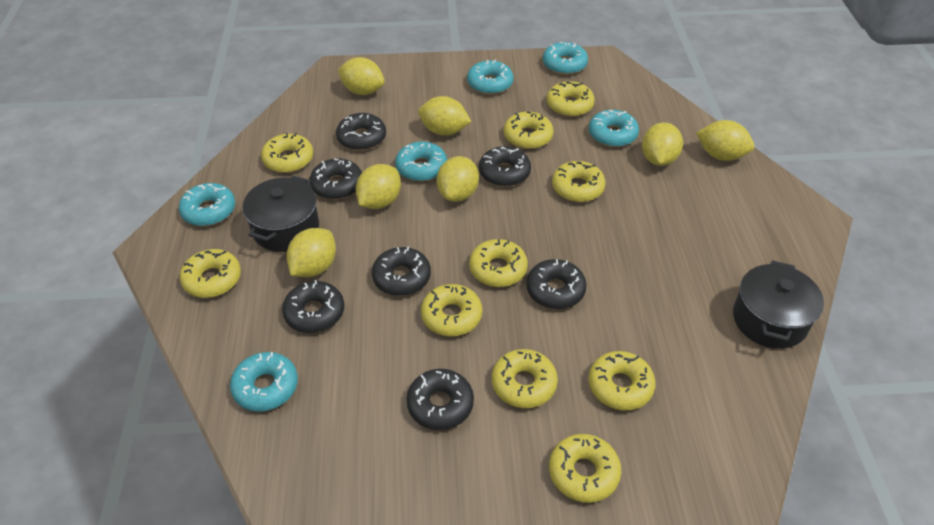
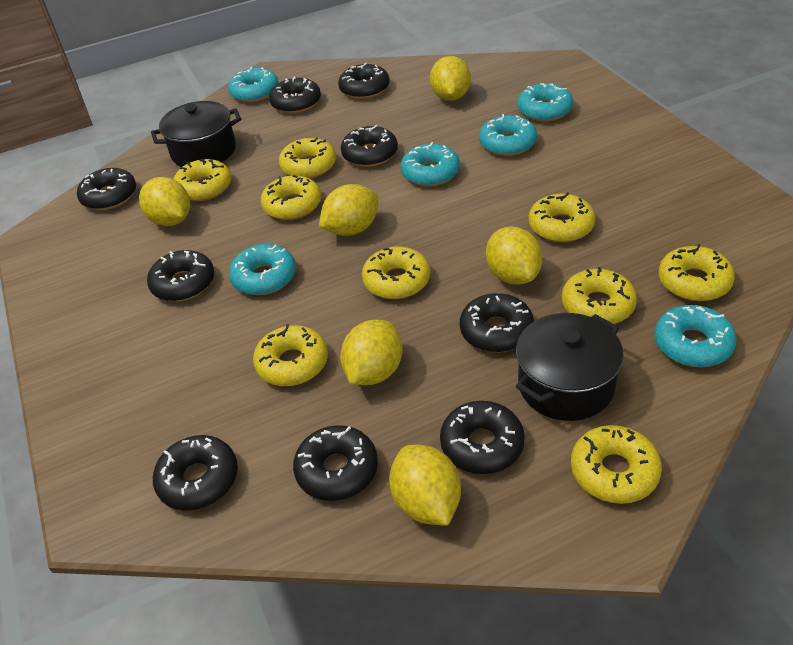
black donut: 7 -> 9
yellow donut: 10 -> 9
yellow lemon: 7 -> 6

